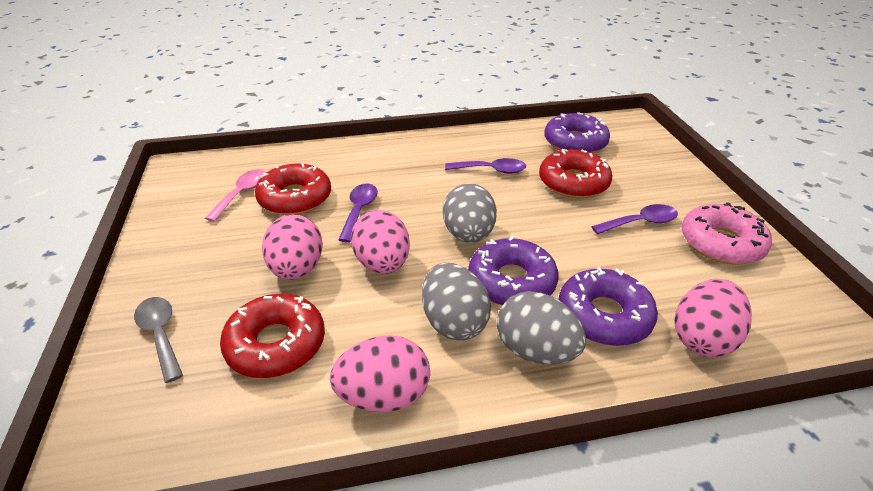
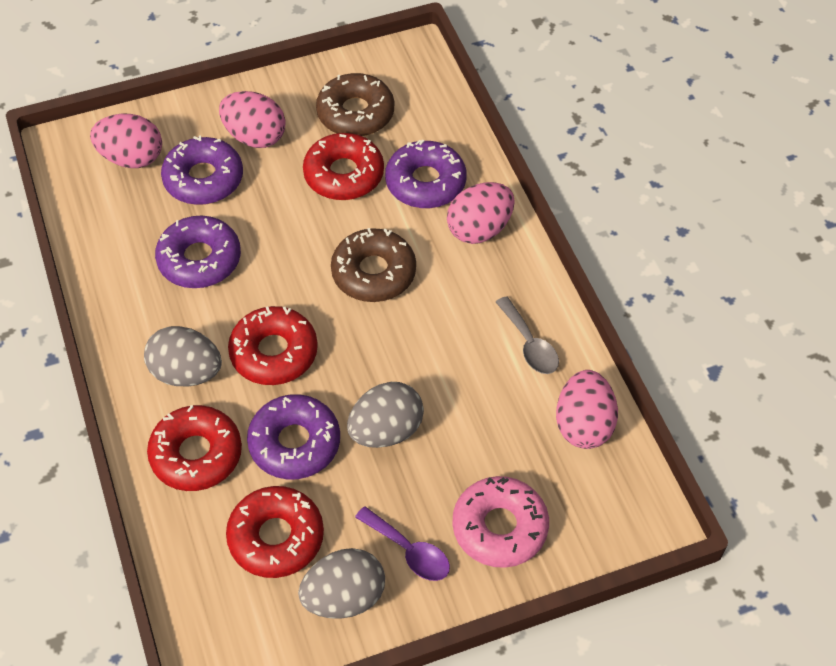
brown donut: 0 -> 2
pink spoon: 1 -> 0
purple donut: 3 -> 4
purple spoon: 3 -> 1
red donut: 3 -> 4

